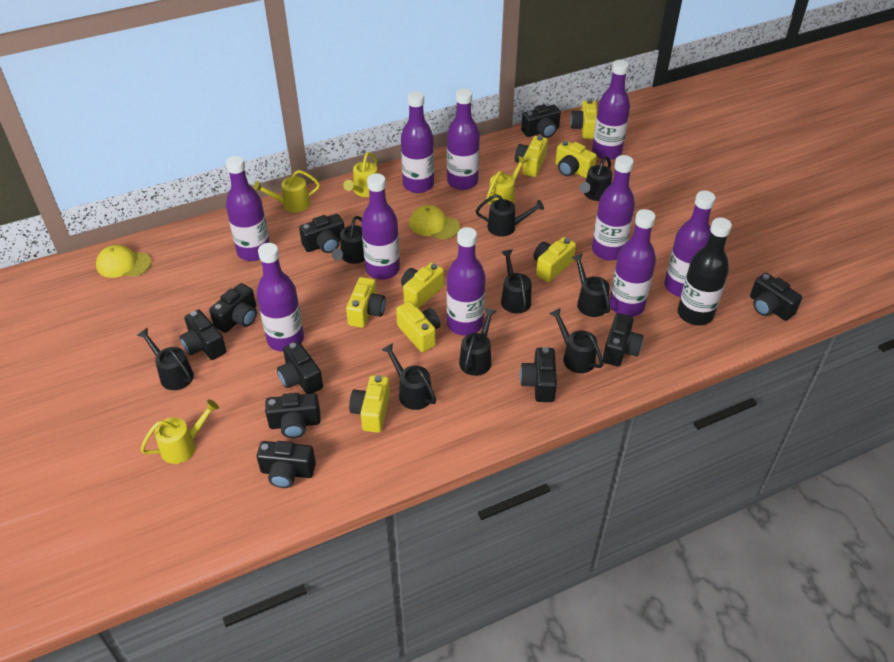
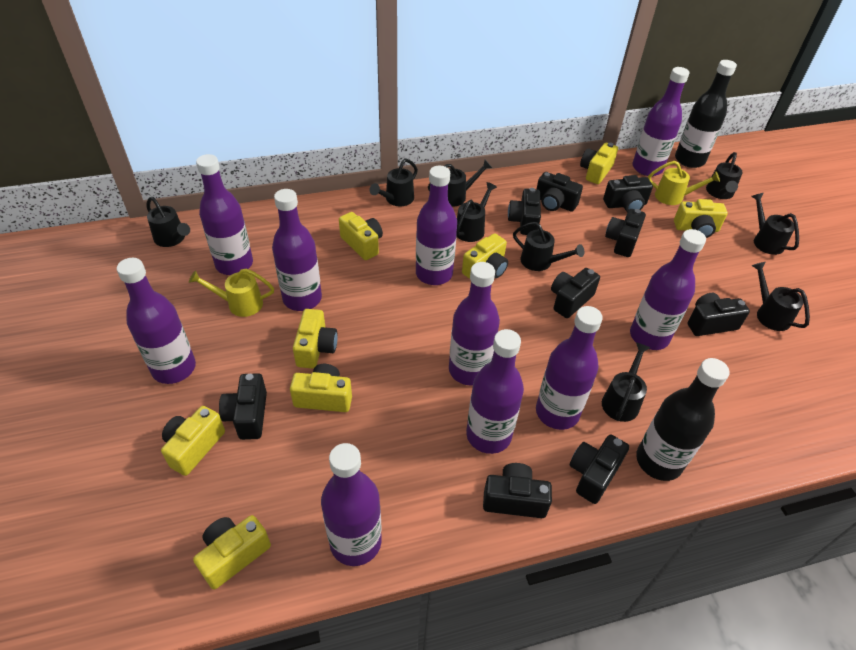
black bottle: 1 -> 2
black camera: 10 -> 9
yellow cap: 2 -> 0
yellow watering can: 4 -> 2

